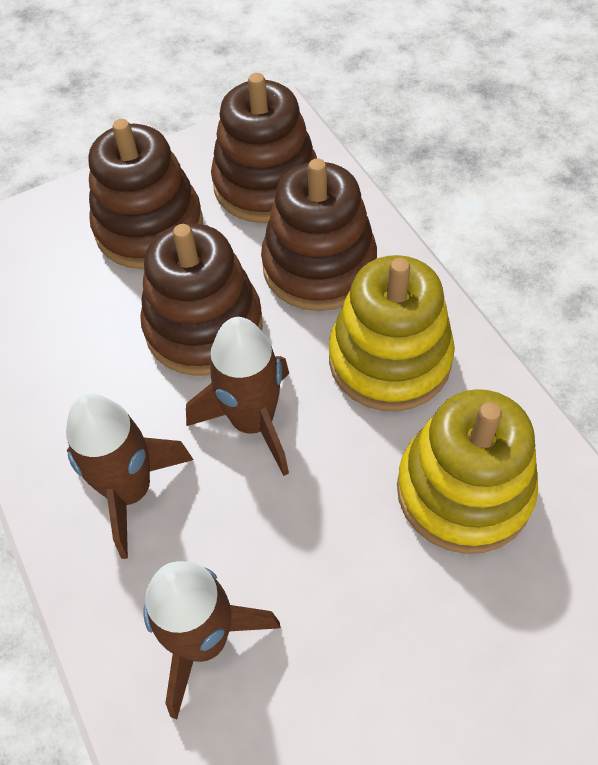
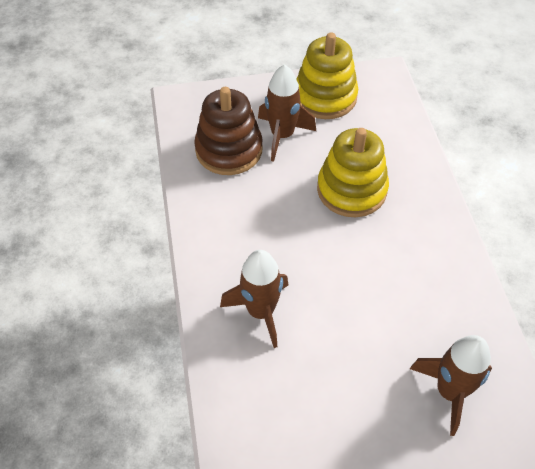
brown stacking toy: 4 -> 1

